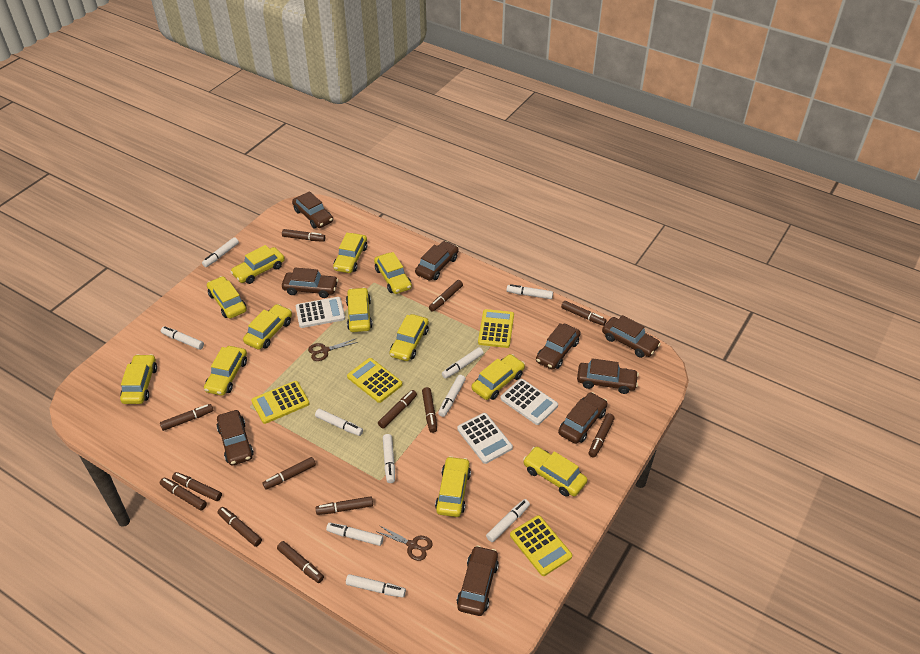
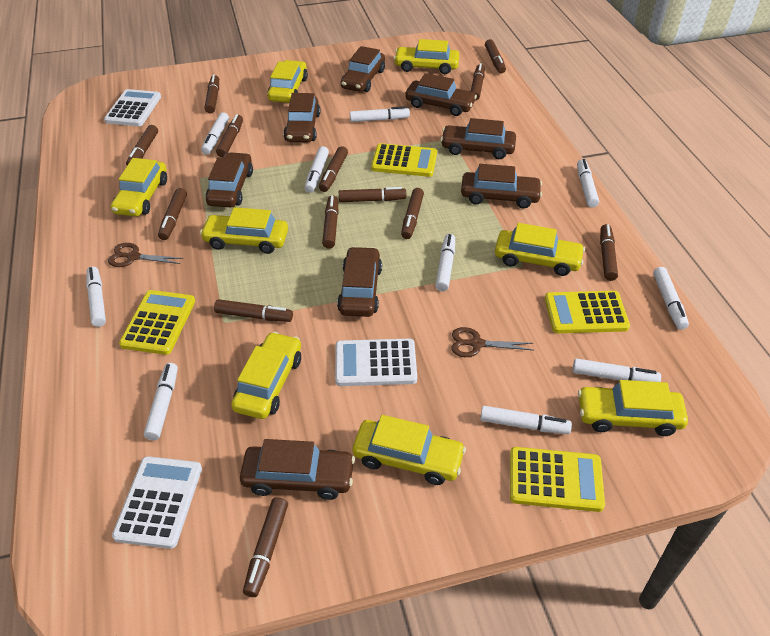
brown car: 9 -> 8
yellow car: 12 -> 8

